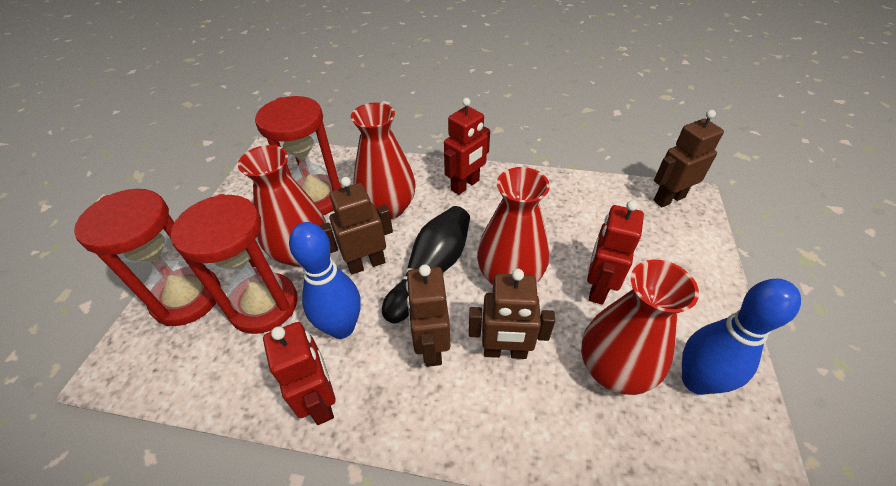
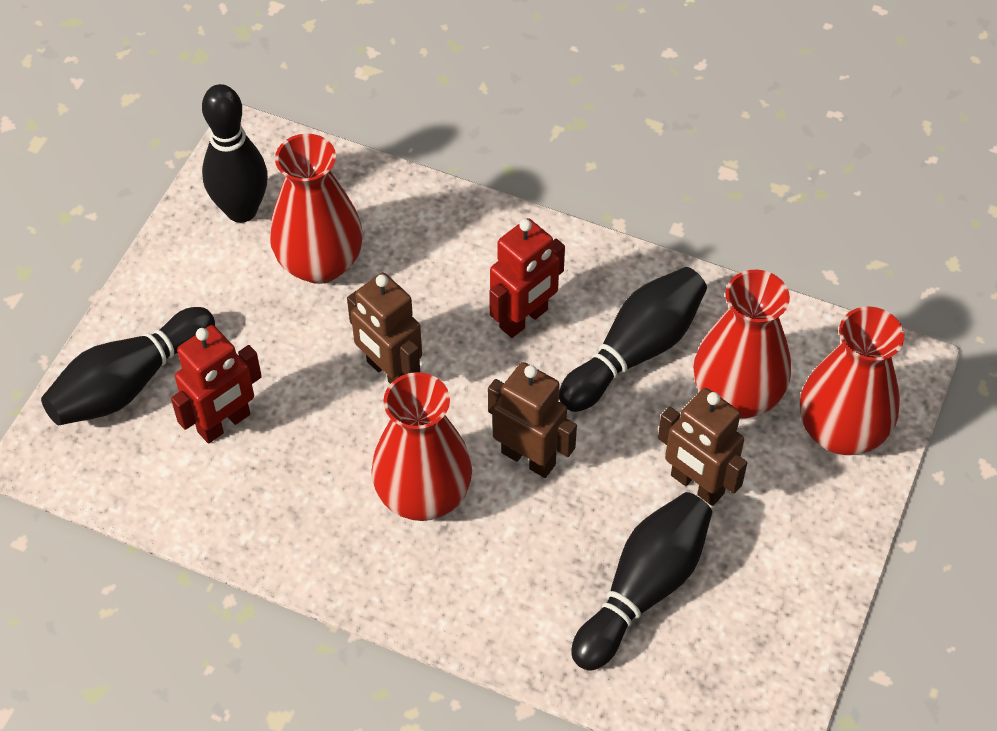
black bowling pin: 1 -> 4
blue bowling pin: 2 -> 0
brown robot: 4 -> 3
red hourglass: 3 -> 0
red robot: 3 -> 2

